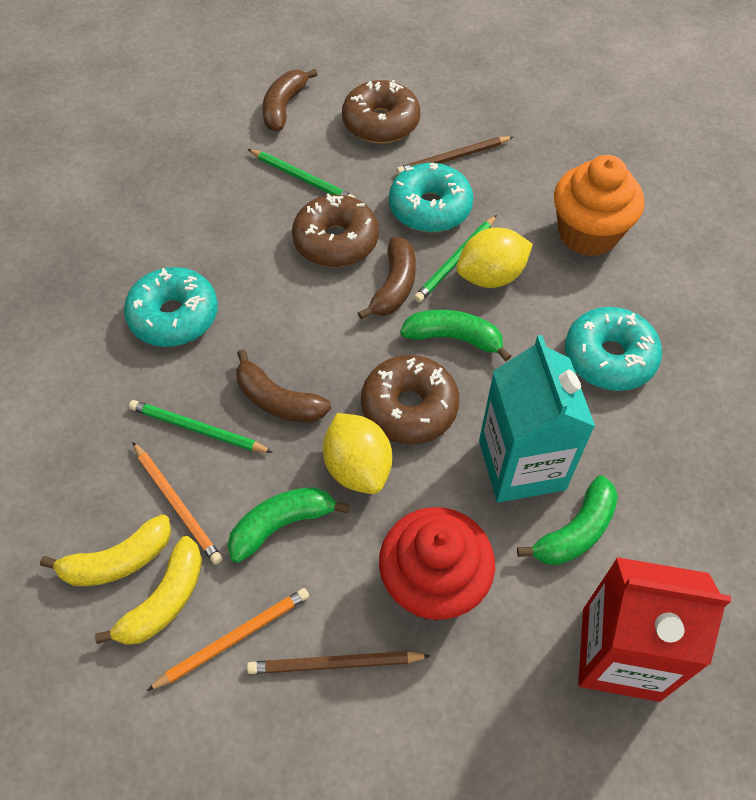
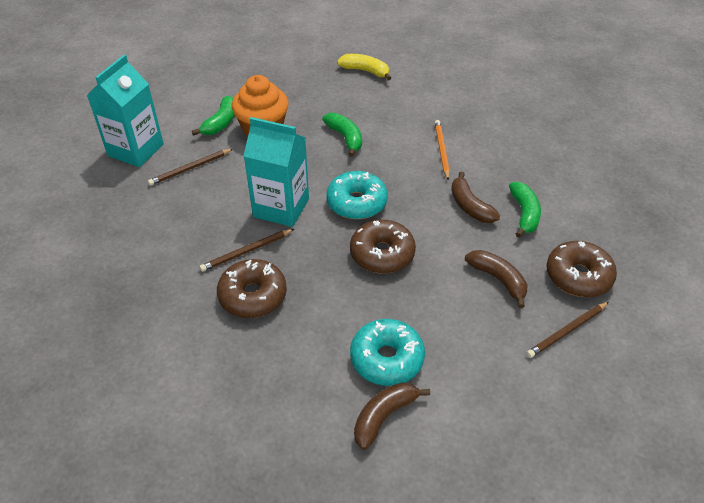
brown pencil: 2 -> 3
green pencil: 3 -> 0
orange pencil: 2 -> 1
red carton: 1 -> 0
red cupcake: 1 -> 0
turquoise carton: 1 -> 2
turquoise donut: 3 -> 2
yellow banana: 2 -> 1
yellow lemon: 2 -> 0

